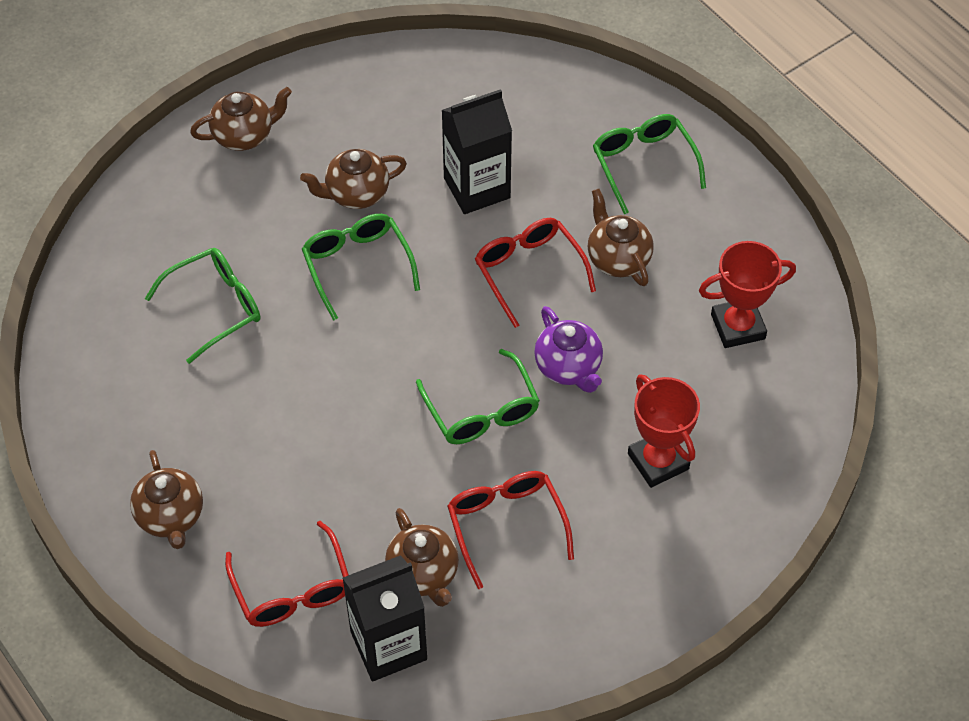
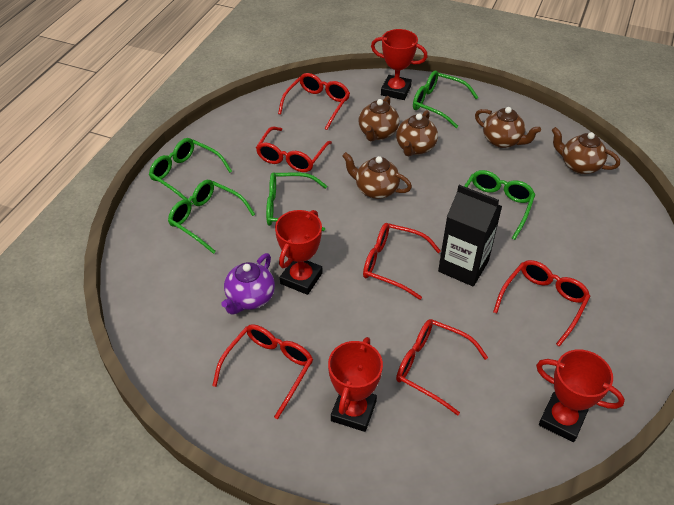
black carton: 2 -> 1
green glasses: 4 -> 5
red glasses: 3 -> 6
red trophy: 2 -> 4

